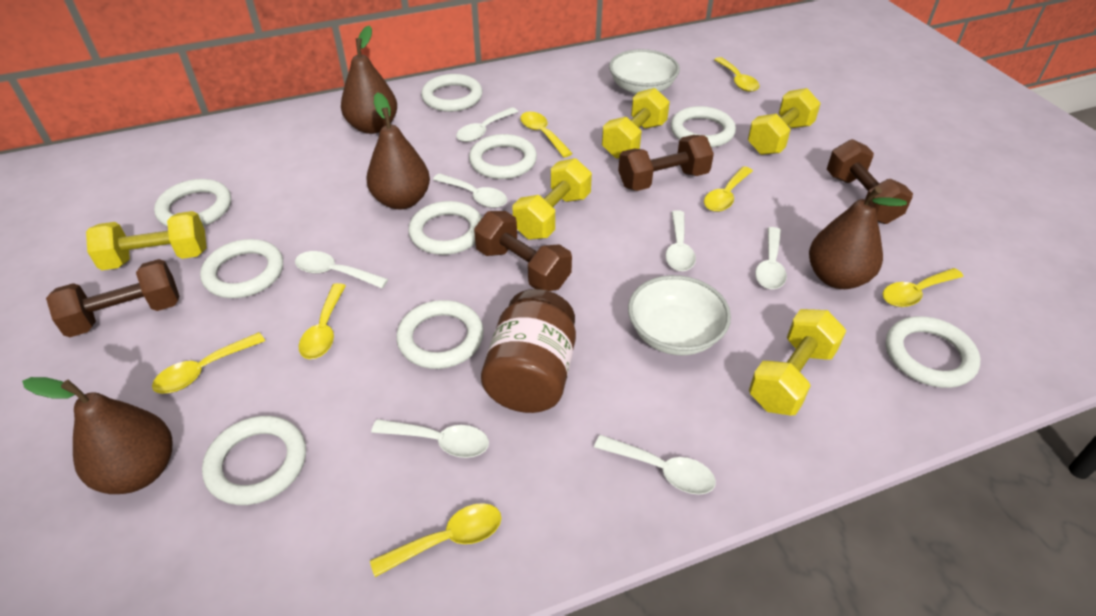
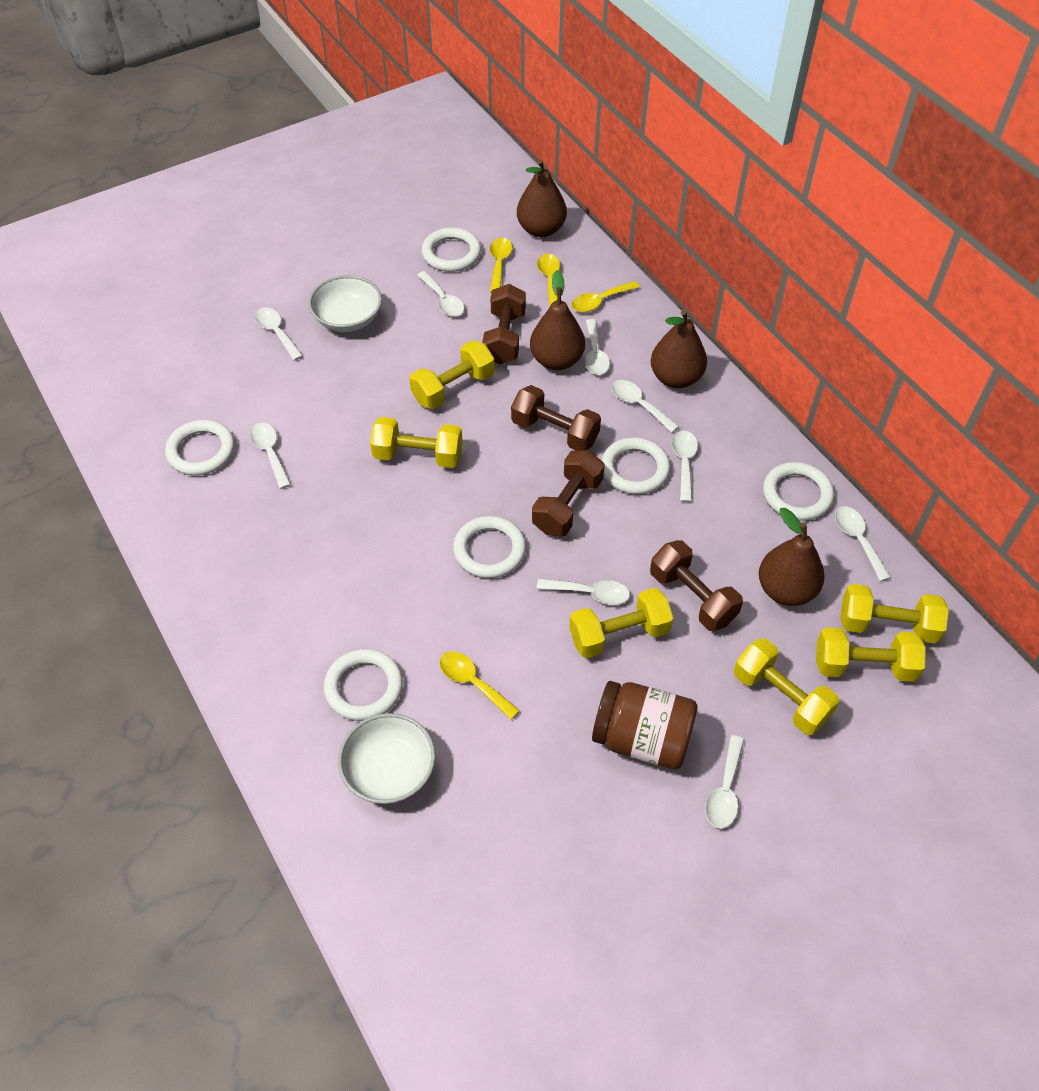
white ring: 9 -> 6
white spoon: 7 -> 9
yellow dumbbell: 5 -> 6
yellow spoon: 7 -> 4

